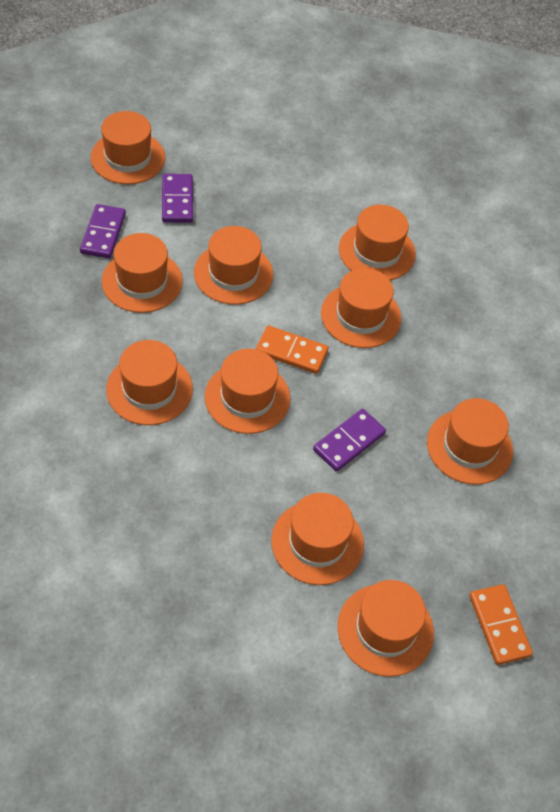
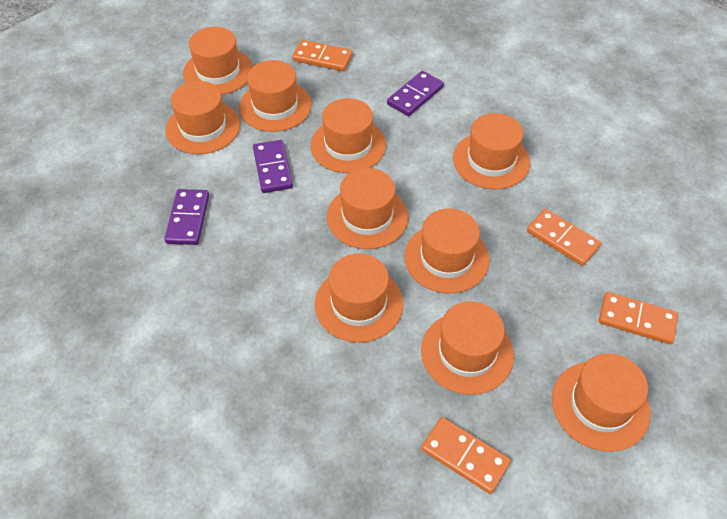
orange domino: 2 -> 4

